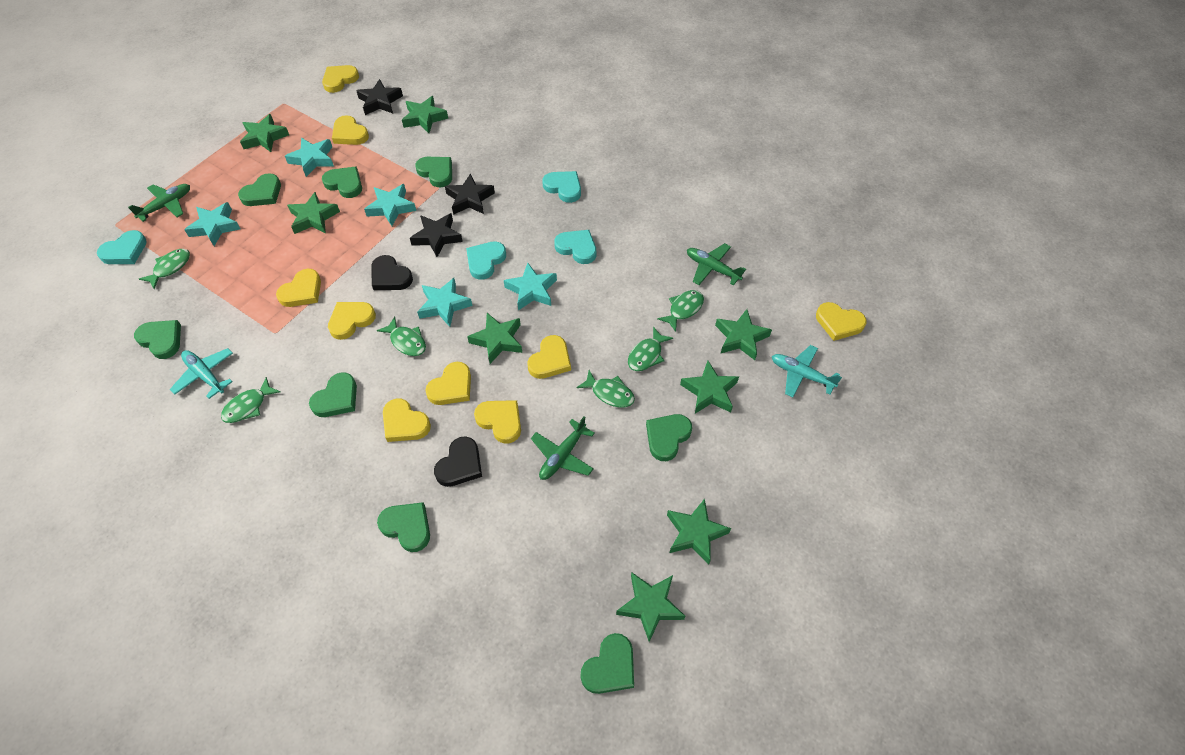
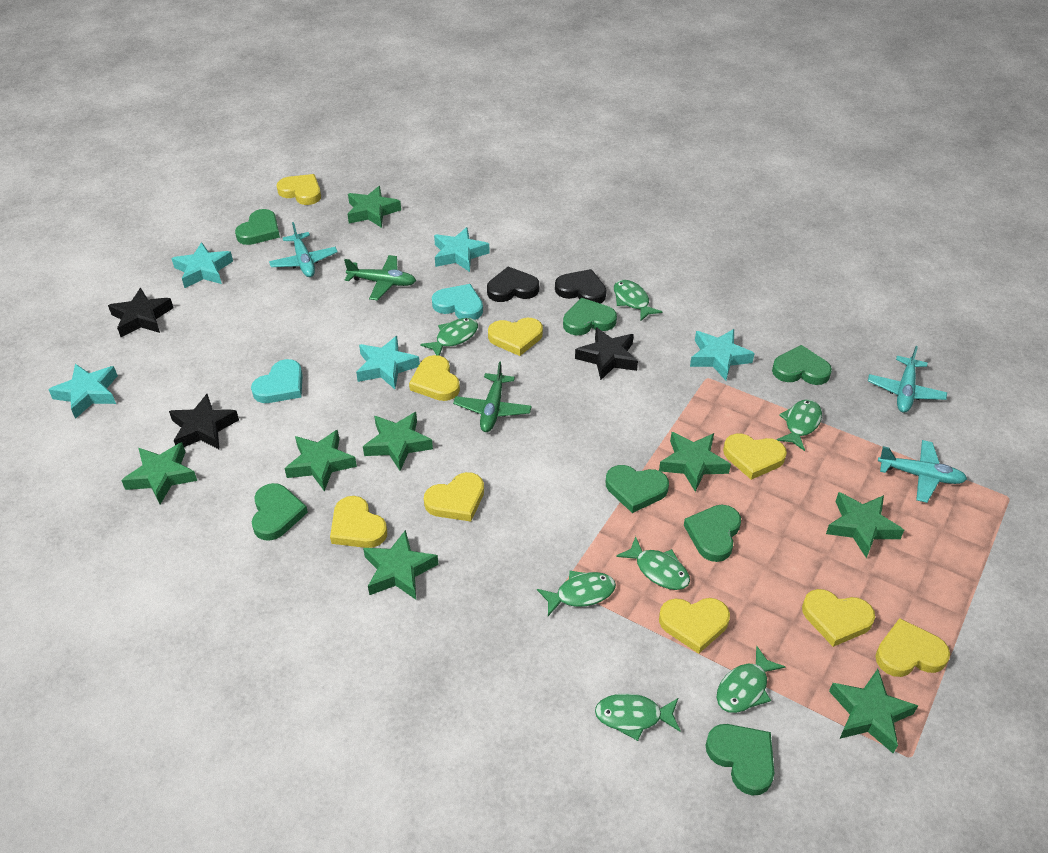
green fish: 6 -> 7
green heart: 8 -> 7
green plane: 3 -> 2
turquoise heart: 4 -> 2
turquoise plane: 2 -> 3

